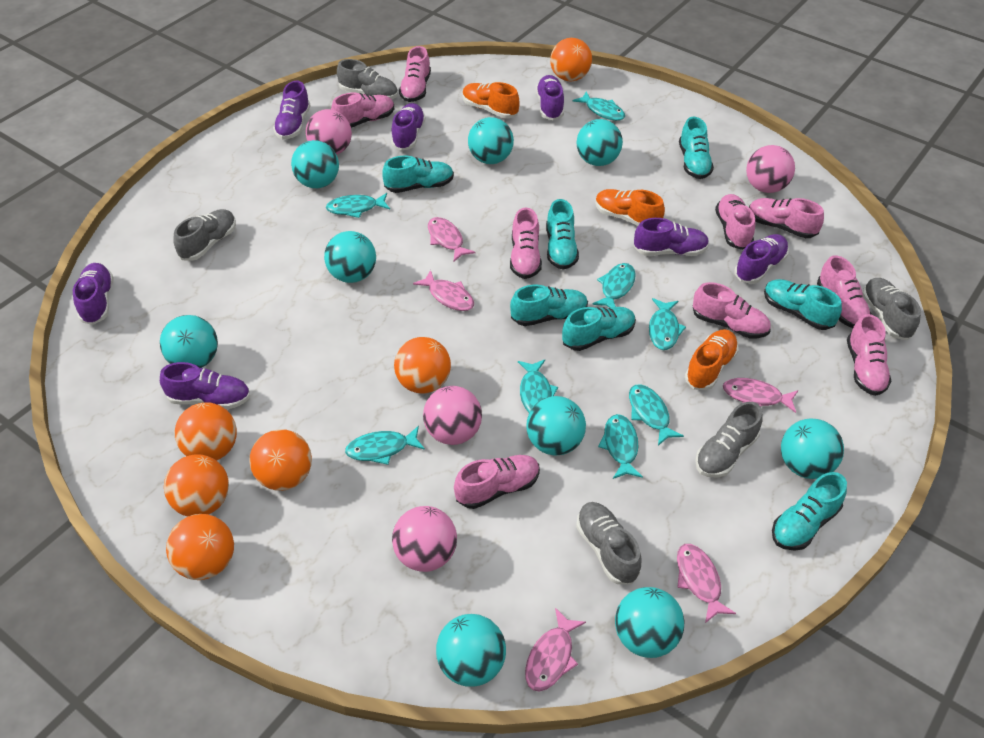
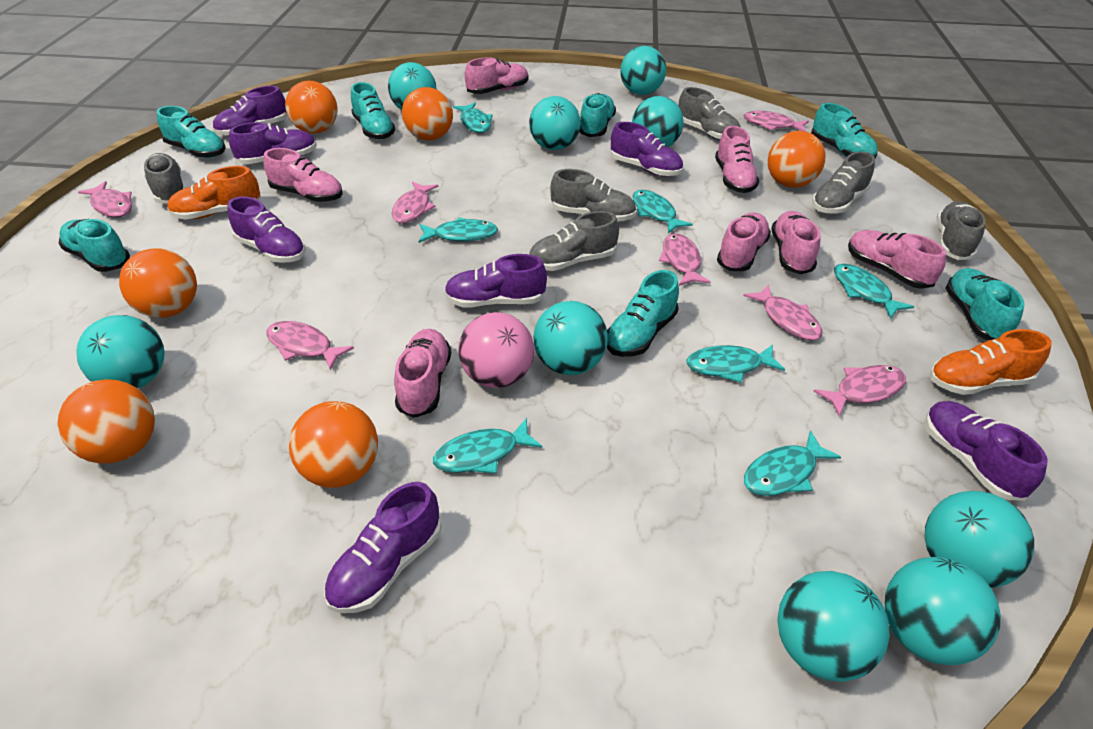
grey shoe: 5 -> 6
orange shoe: 3 -> 2
pink ball: 4 -> 1
pink fish: 5 -> 7
pink shoe: 9 -> 7
turquoise fish: 8 -> 7

